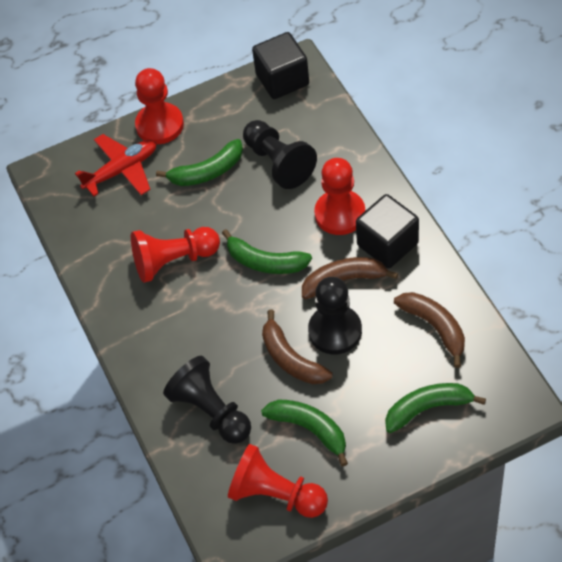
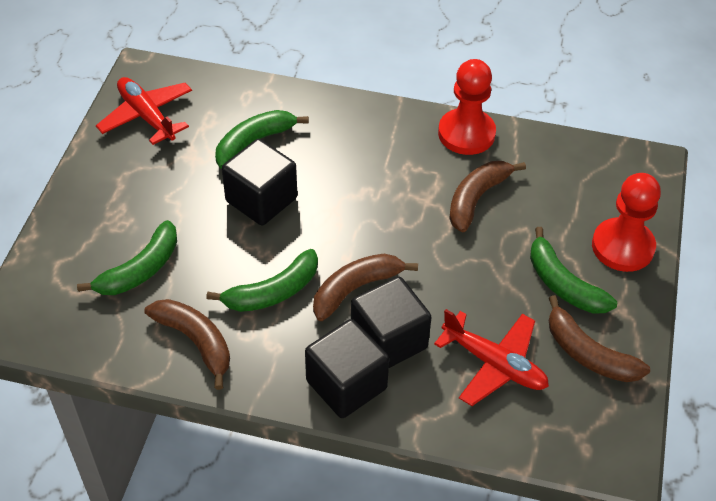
black cube: 2 -> 3
black pawn: 3 -> 0
brown banana: 3 -> 4
red pawn: 4 -> 2
red plane: 1 -> 2

